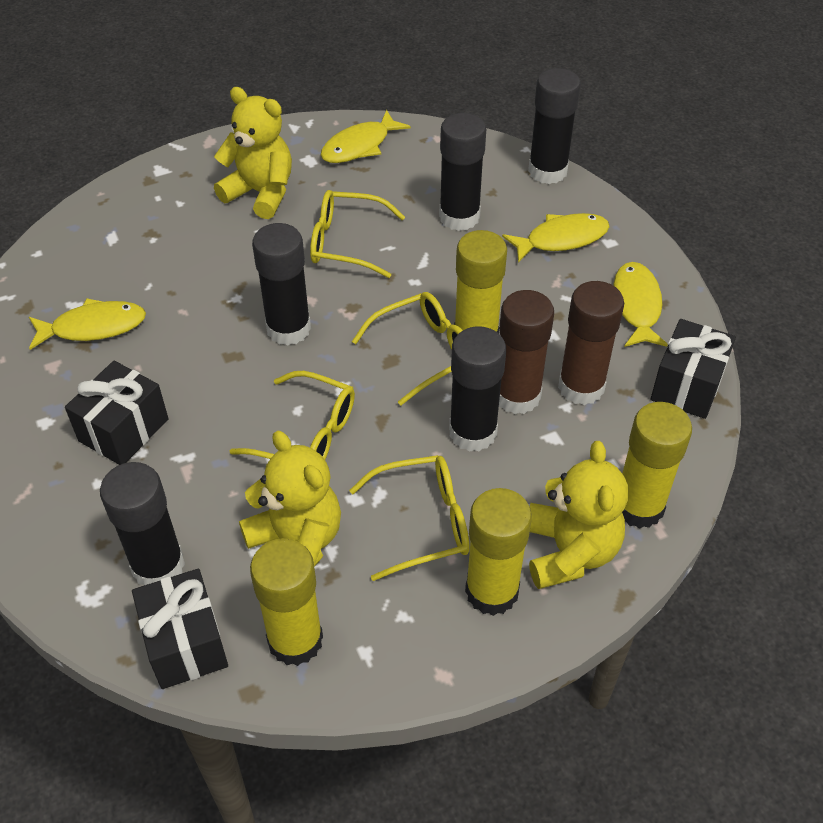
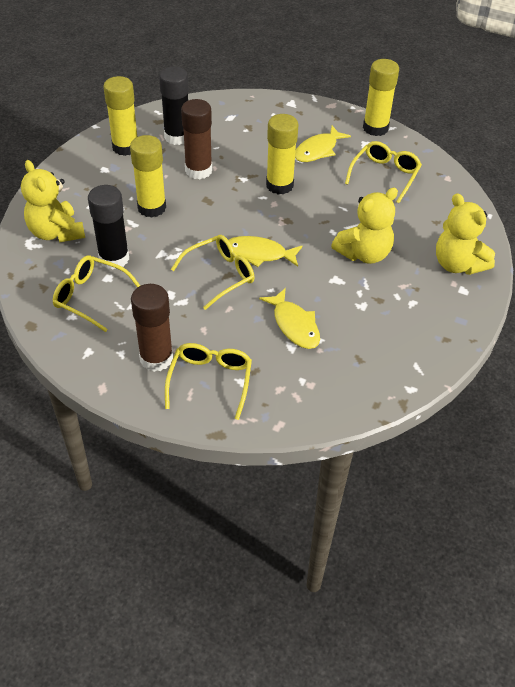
black gift: 3 -> 0
black glue stick: 5 -> 2
yellow fish: 4 -> 3

